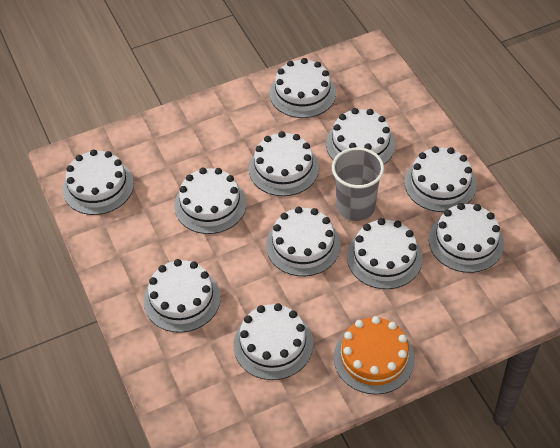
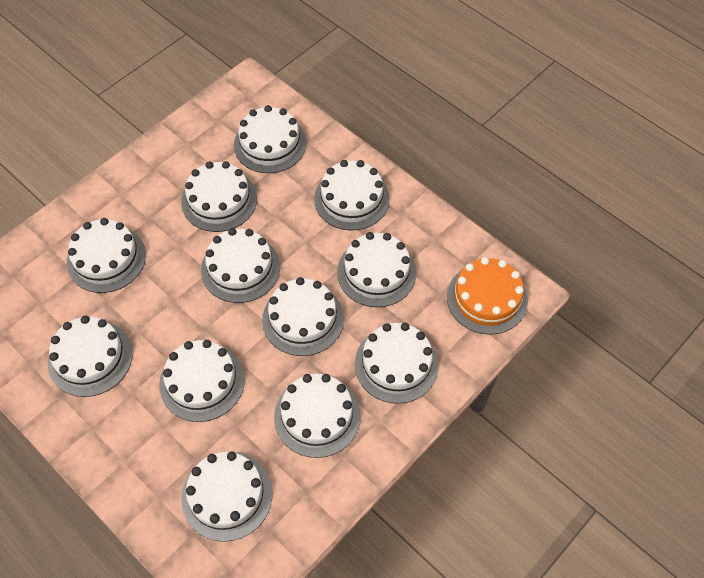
grey cup: 1 -> 0
white cake: 11 -> 12

